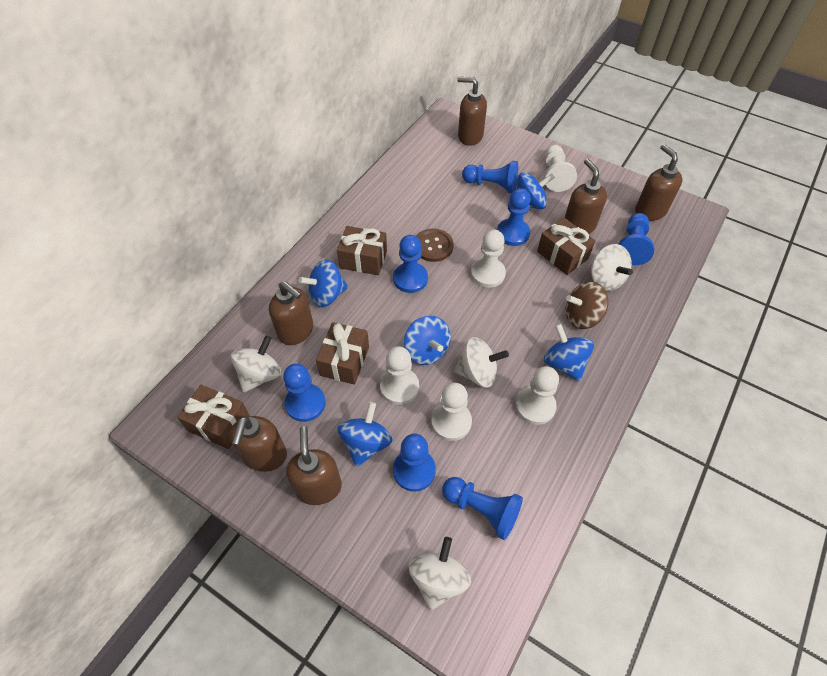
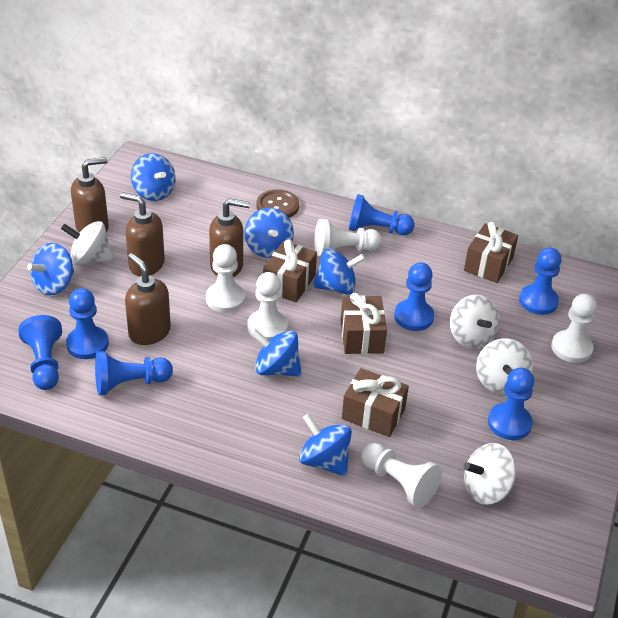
blue spinning top: 5 -> 6
brown soap dispenser: 6 -> 4
brown spinning top: 1 -> 0

